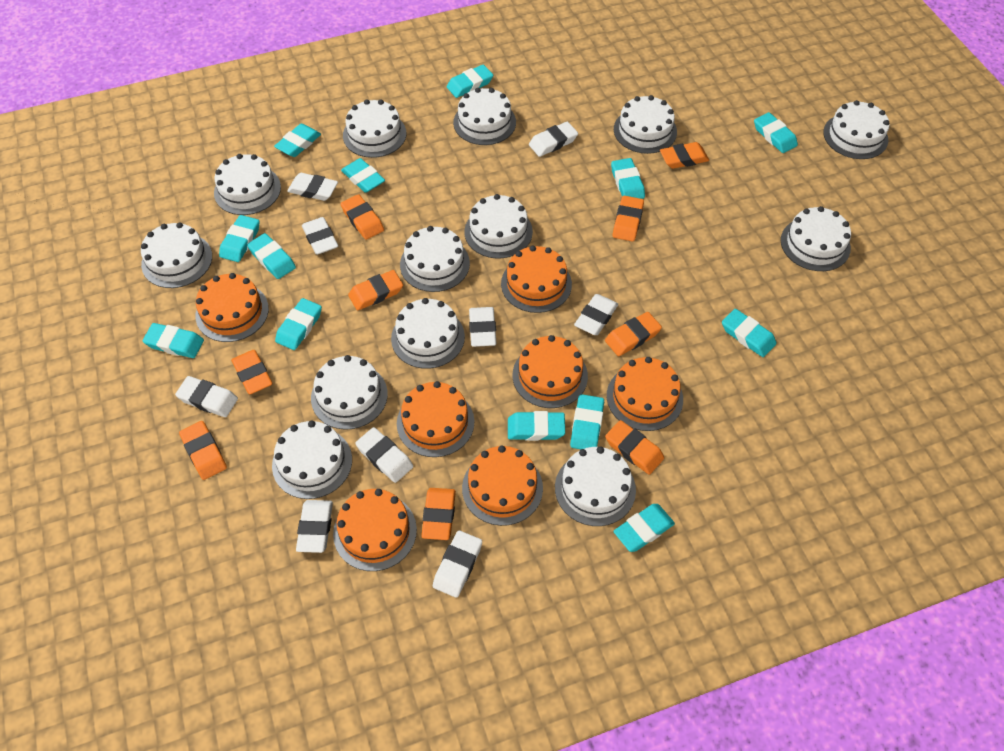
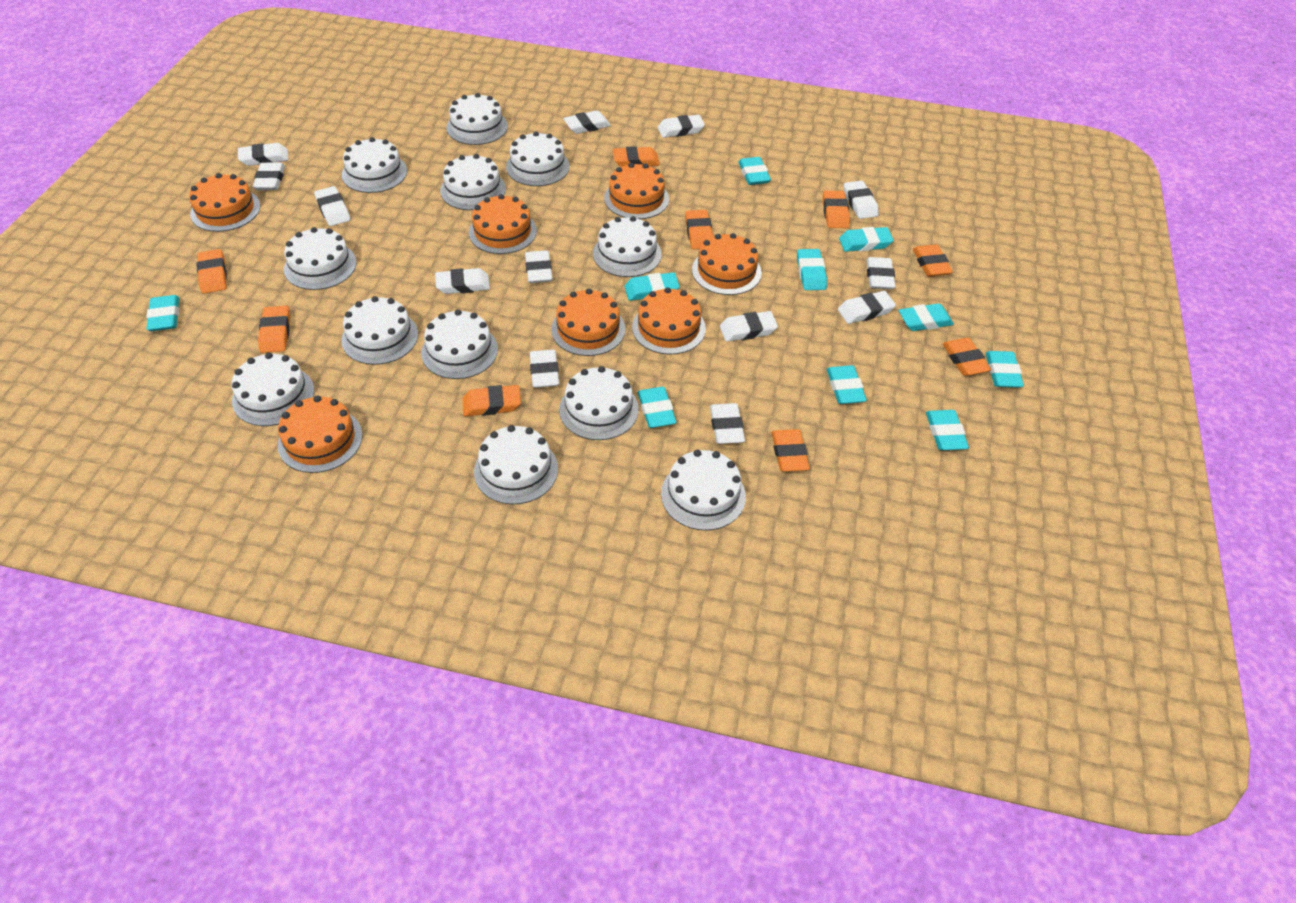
turquoise eraser: 13 -> 10
white cake: 13 -> 12
white eraser: 9 -> 13

